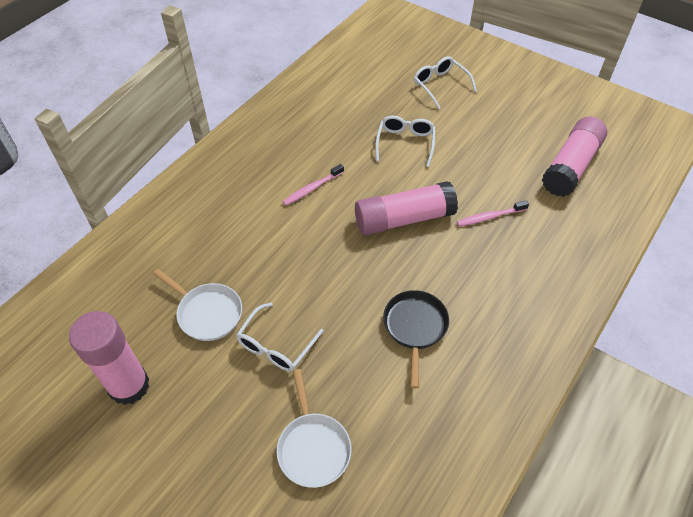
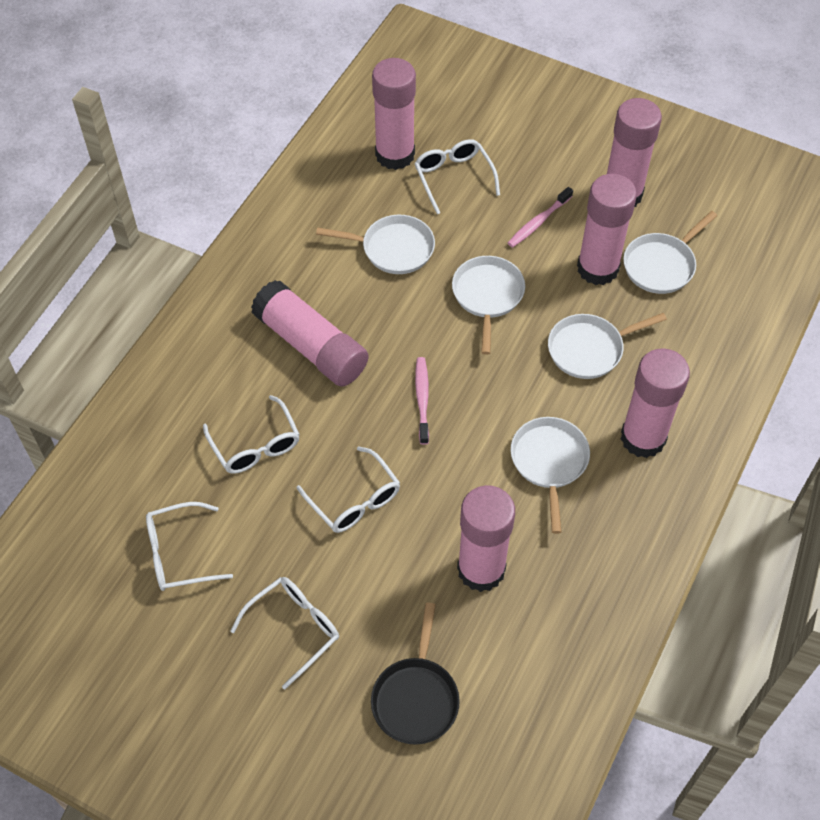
pink glue stick: 3 -> 6
white glasses: 3 -> 5
white pan: 2 -> 5

